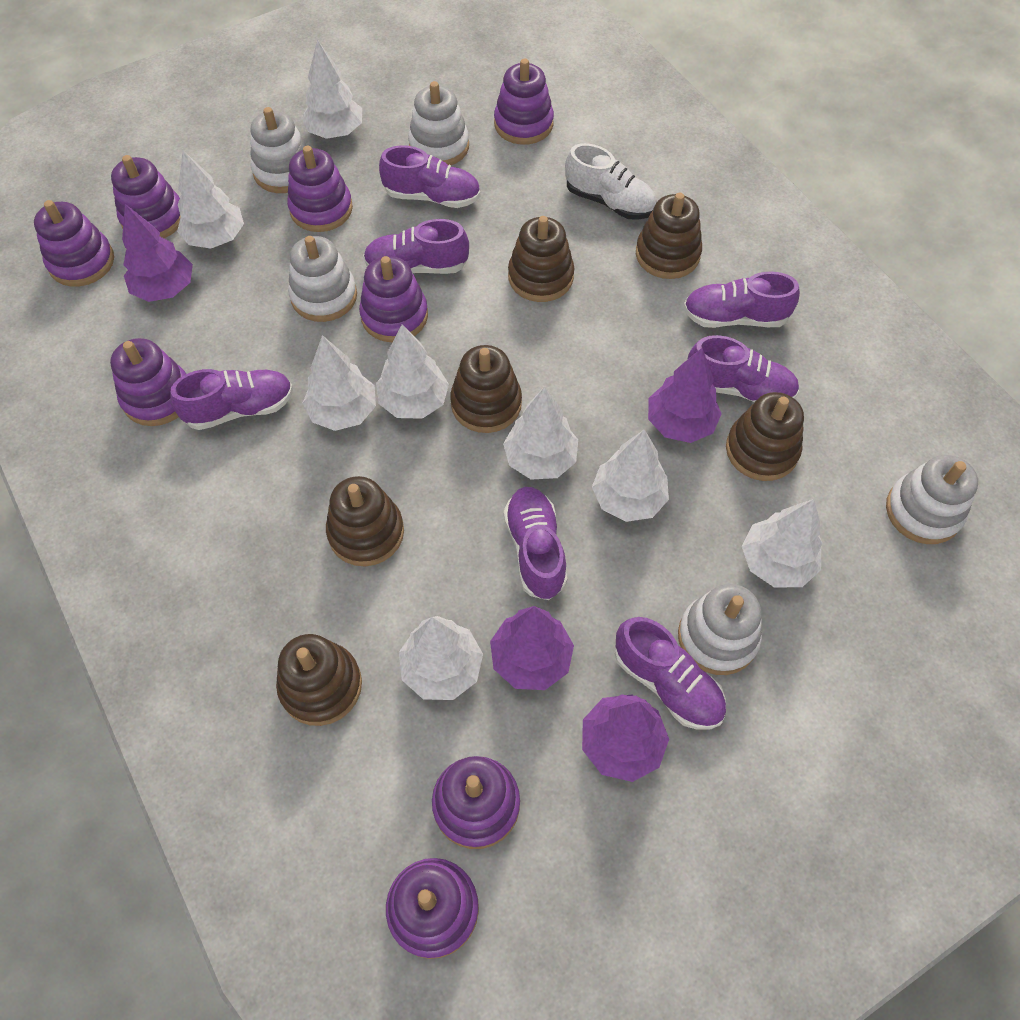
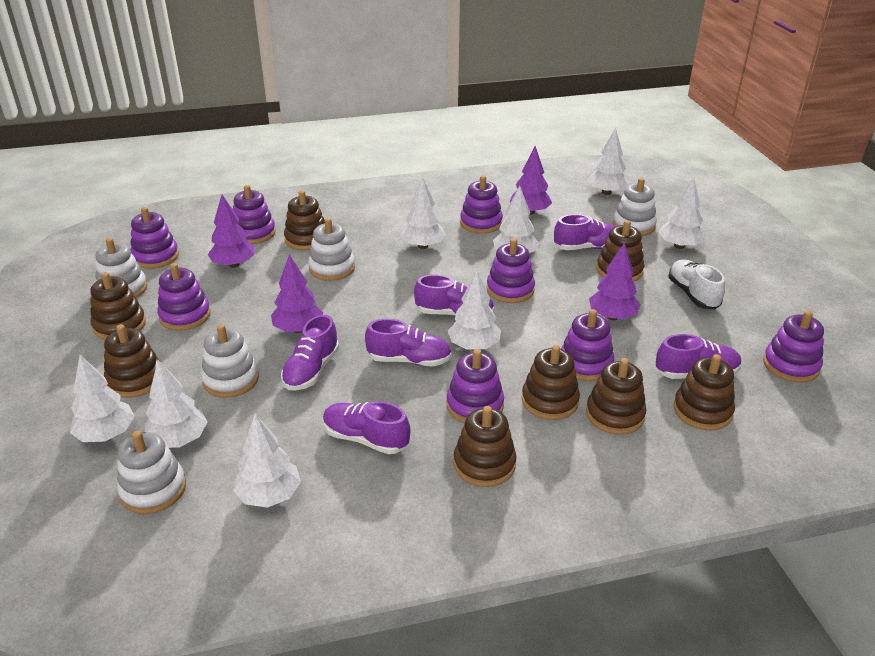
brown stacking toy: 6 -> 8
purple shoe: 7 -> 6

